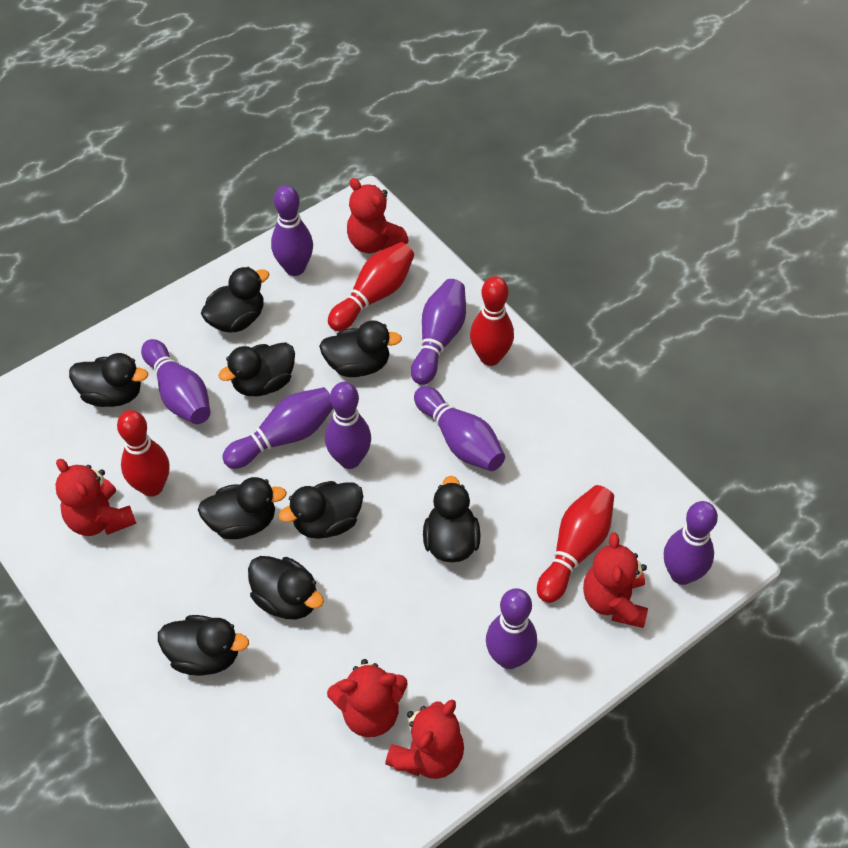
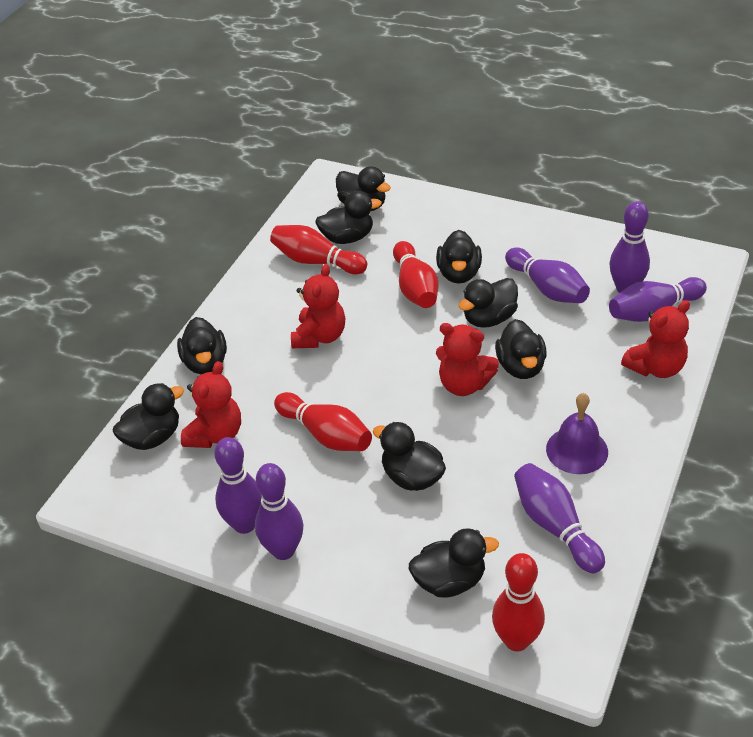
purple bell: 0 -> 1
purple bowling pin: 8 -> 6
red teddy bear: 5 -> 4

